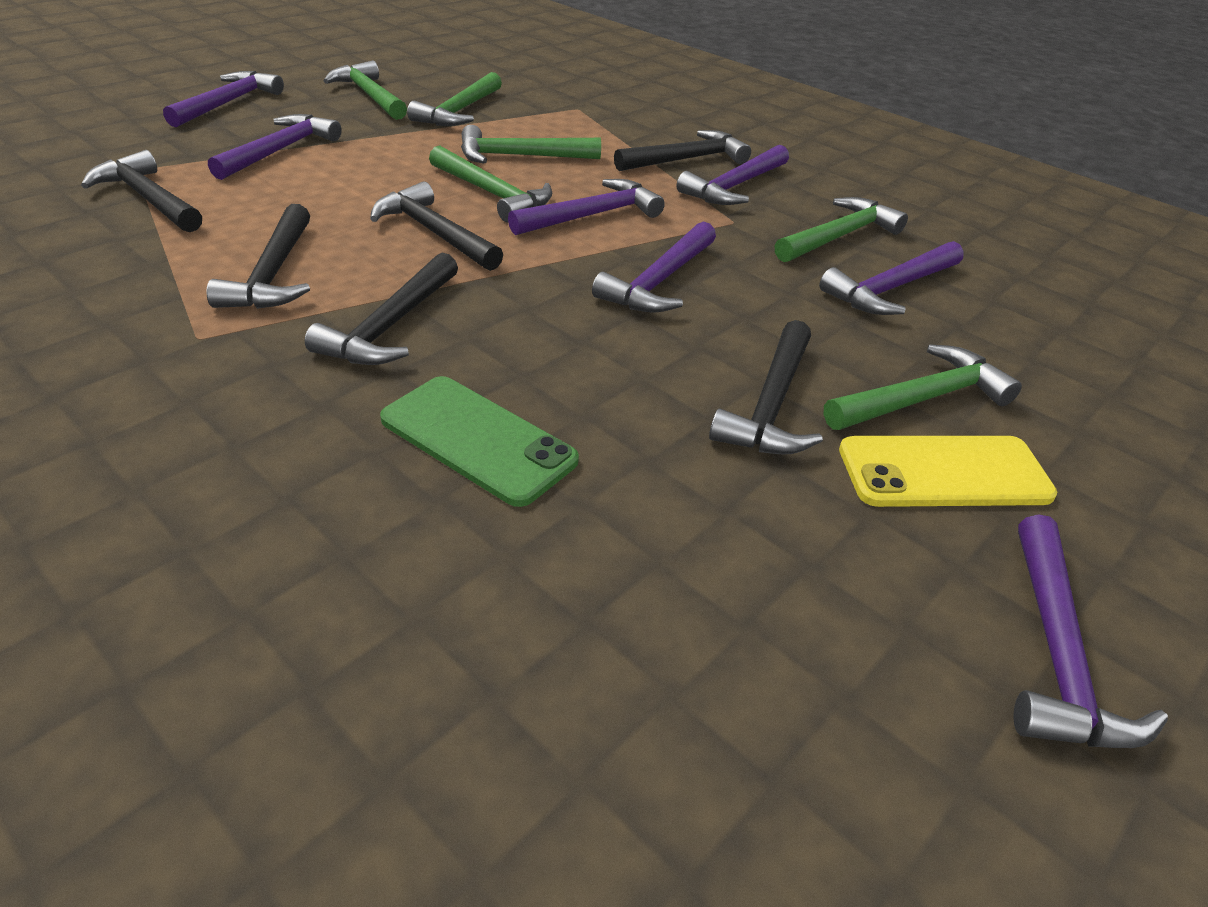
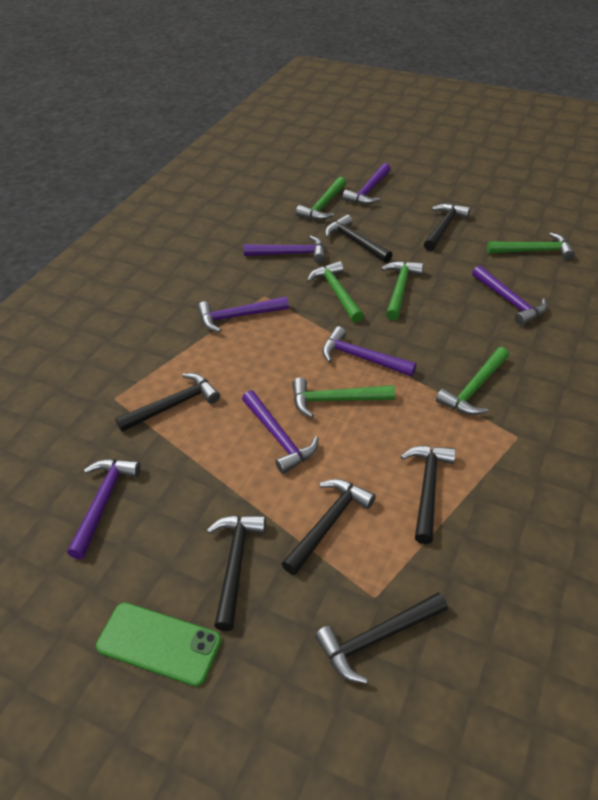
black hammer: 6 -> 7
yellow phone: 1 -> 0

